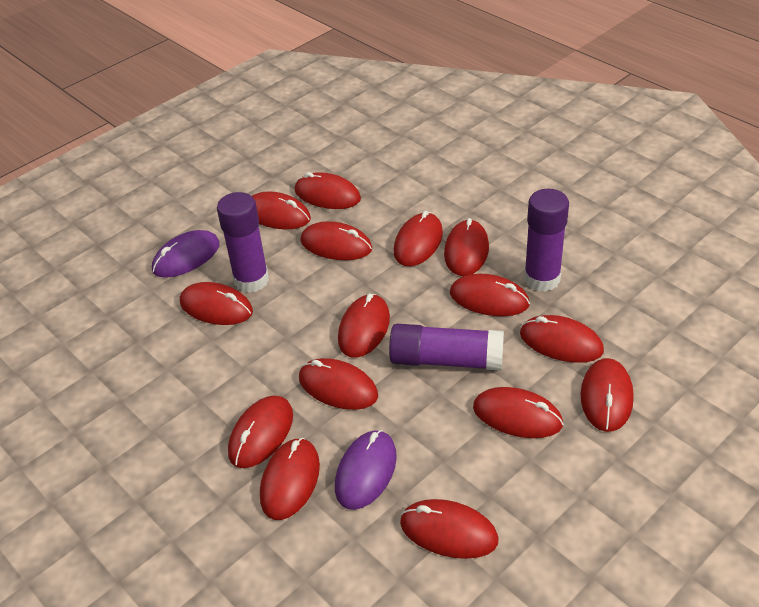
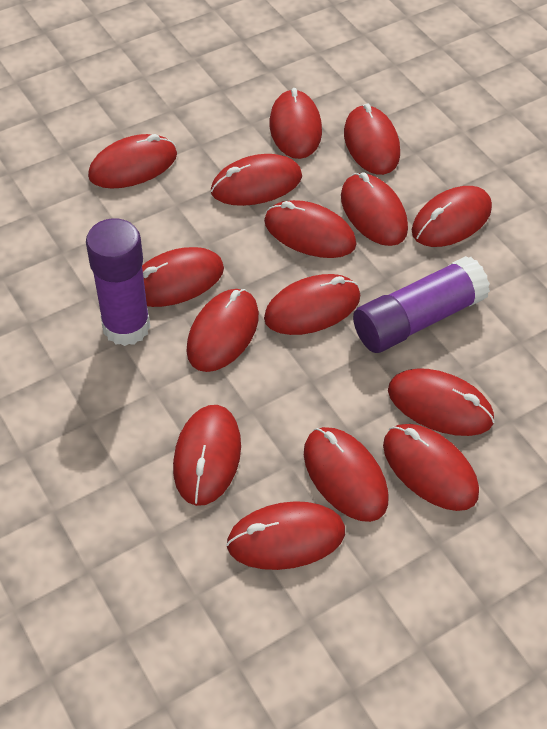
purple glue stick: 3 -> 2
purple mouse: 2 -> 0

